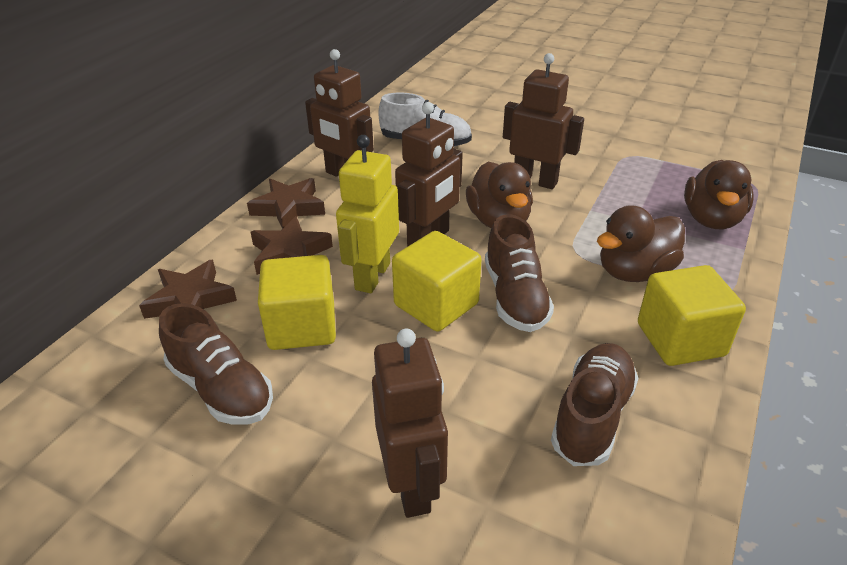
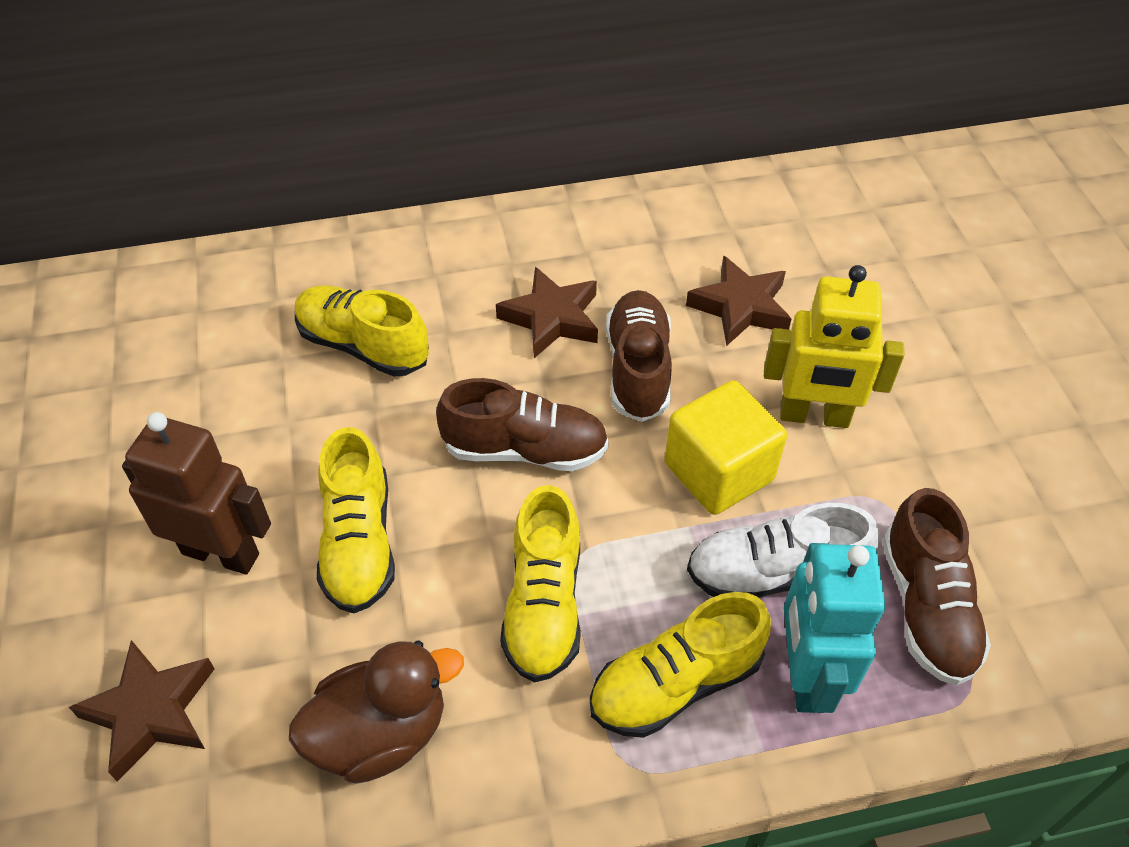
brown duck: 3 -> 1
brown robot: 4 -> 1
turquoise robot: 0 -> 1
yellow cube: 3 -> 1
yellow shoe: 0 -> 4

